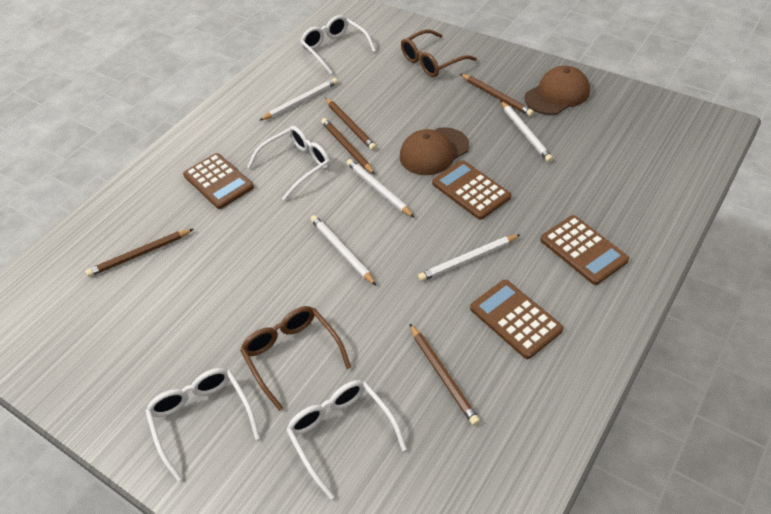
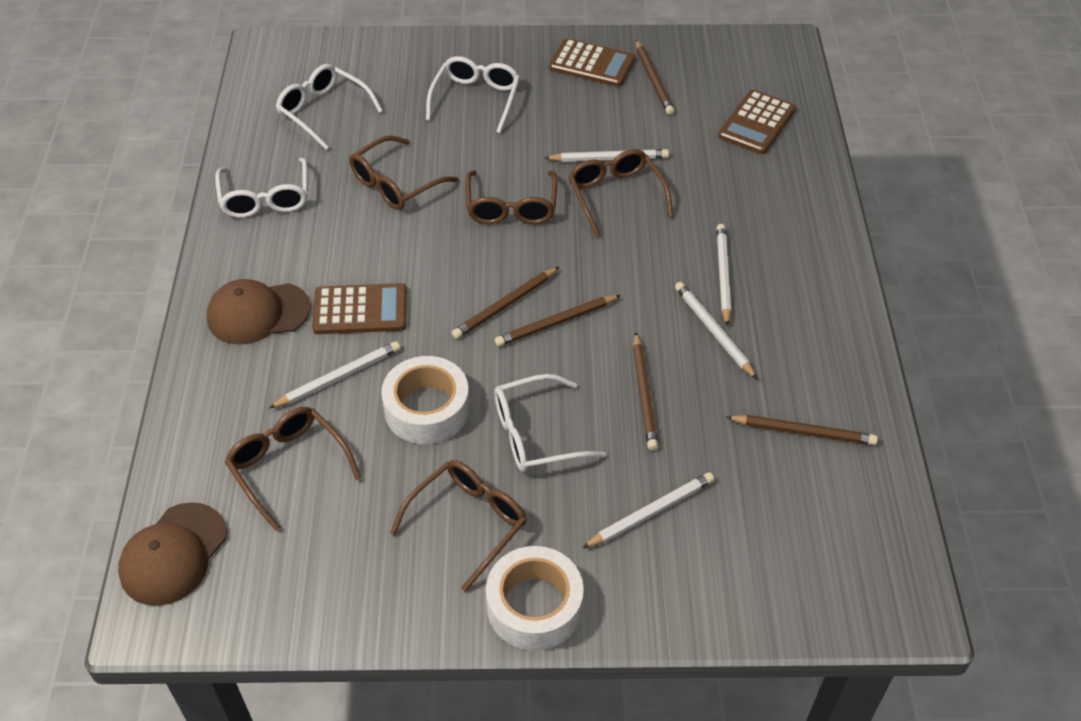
brown calculator: 4 -> 3
brown glasses: 2 -> 5
white tape: 0 -> 2

